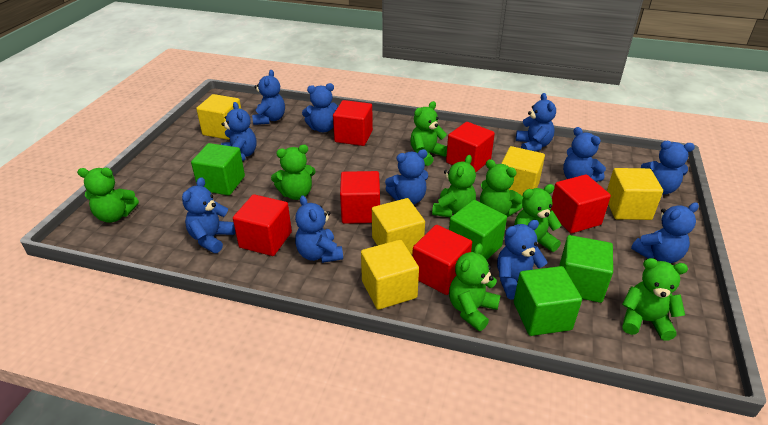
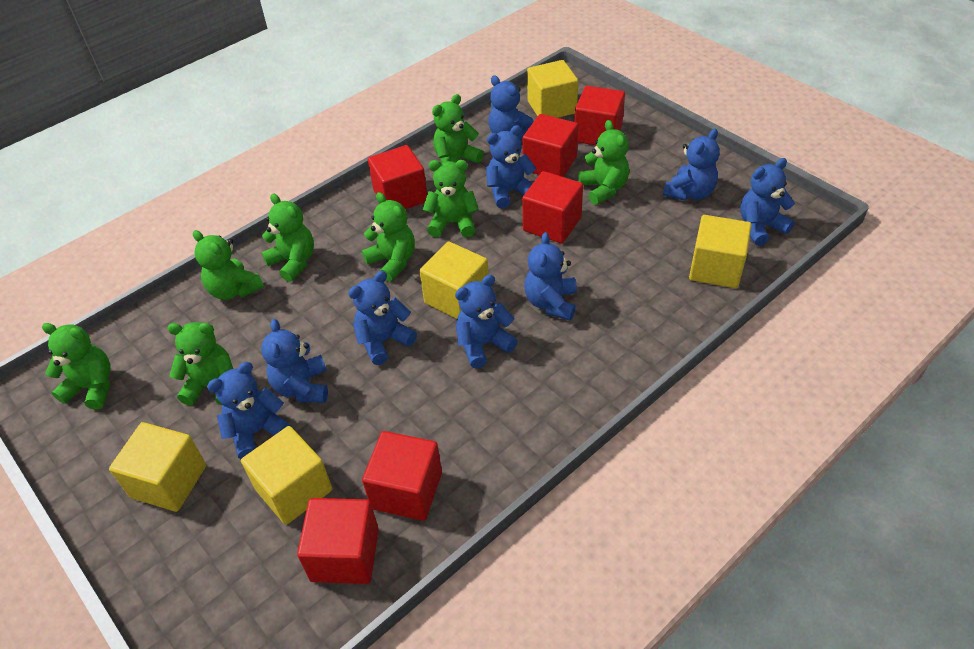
blue teddy bear: 11 -> 9
green cube: 4 -> 0

